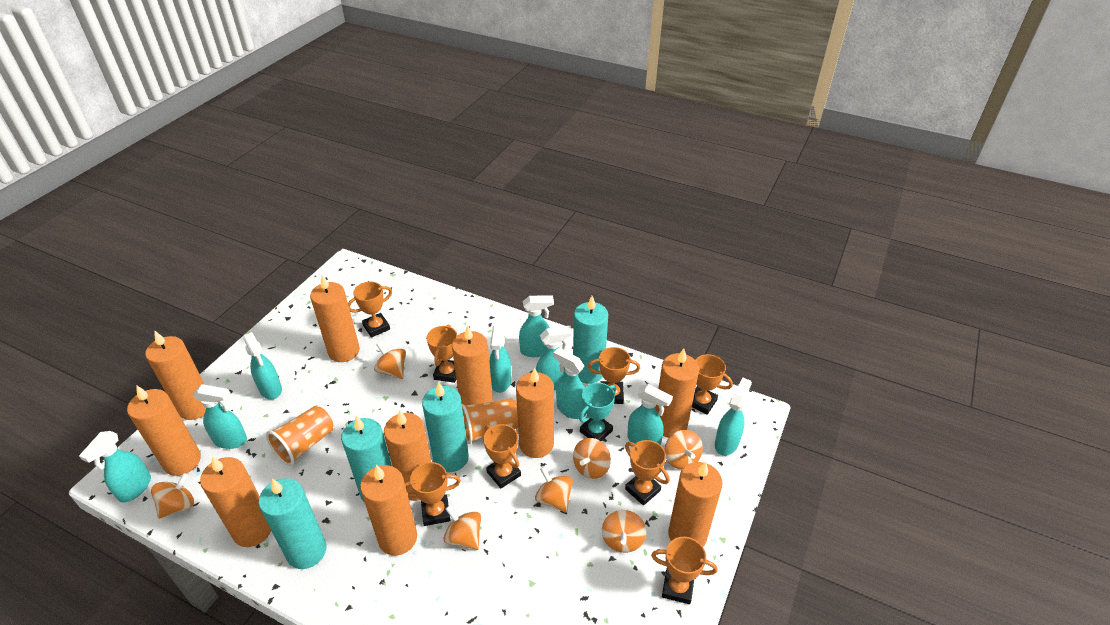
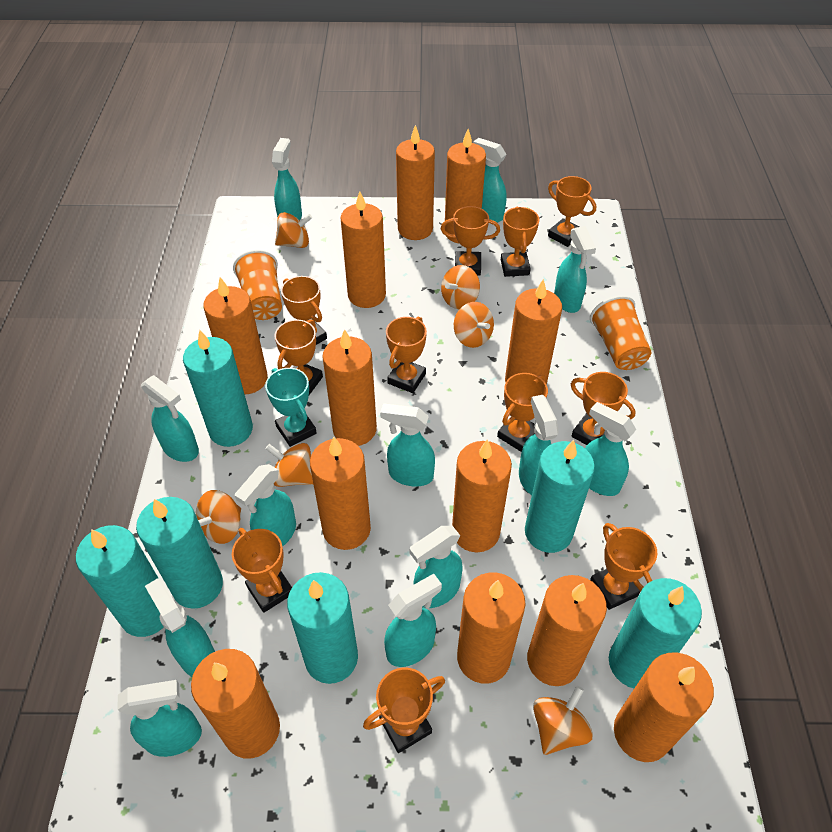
orange candle: 10 -> 12
orange spinning top: 7 -> 6
orange trophy: 8 -> 11
turquoise candle: 4 -> 6
turquoise spray bottle: 9 -> 12

